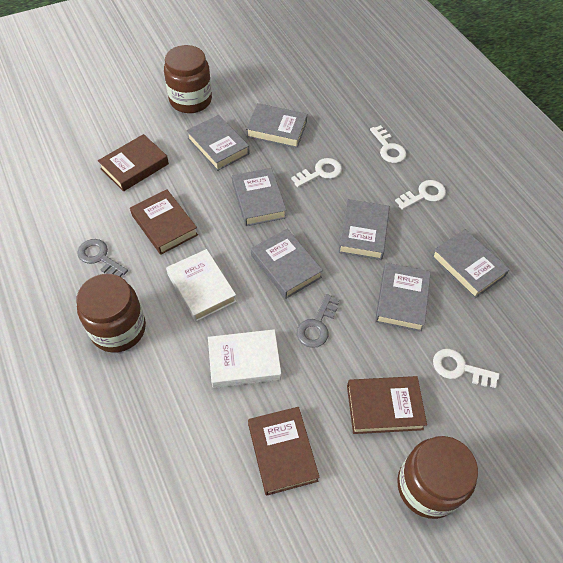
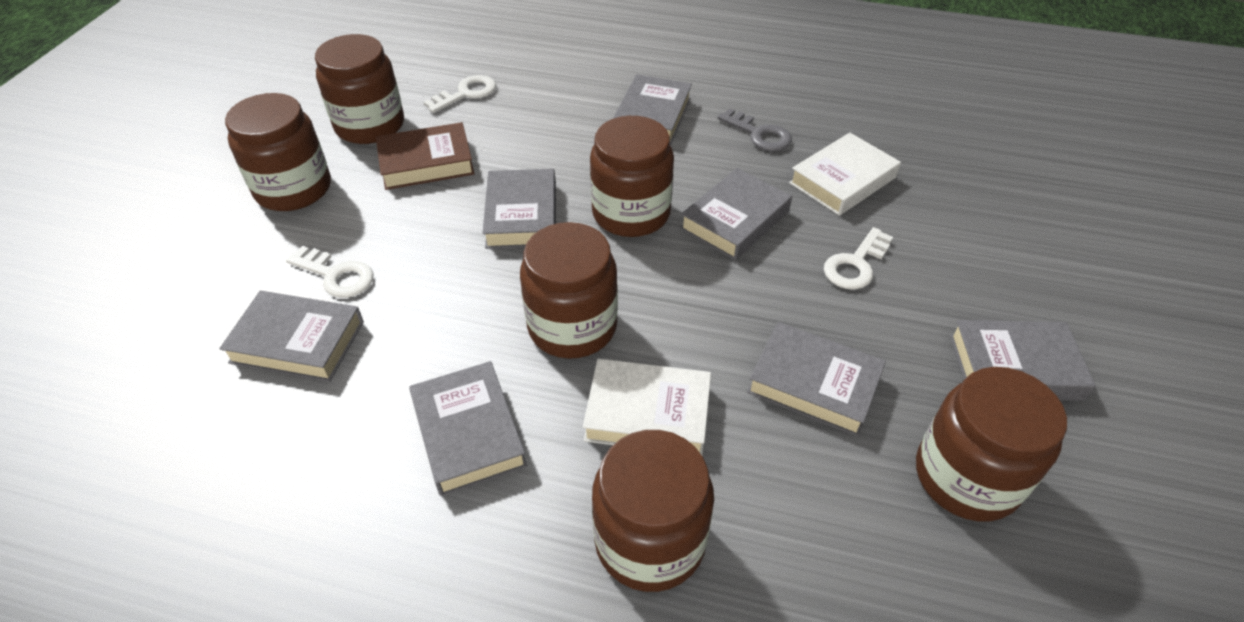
brown book: 4 -> 1
brown jar: 3 -> 6
grey key: 2 -> 1
white key: 4 -> 3

